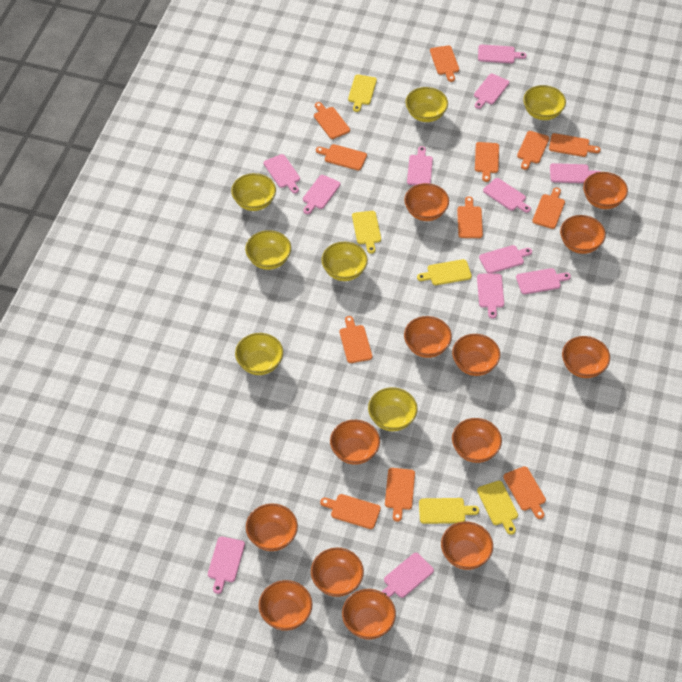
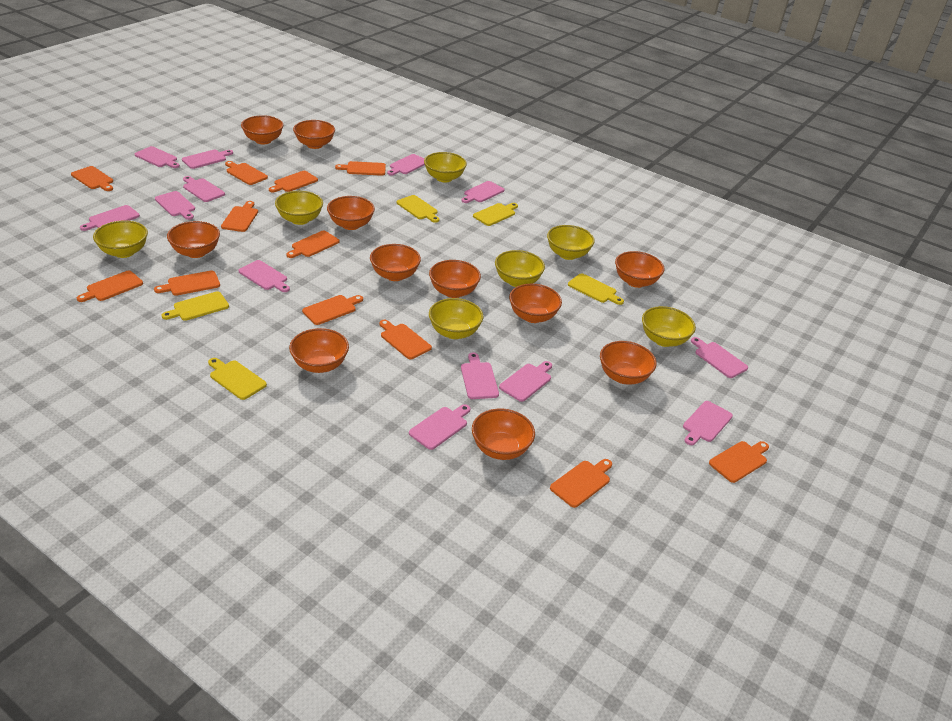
orange bowl: 13 -> 11
pink cutting board: 12 -> 13

